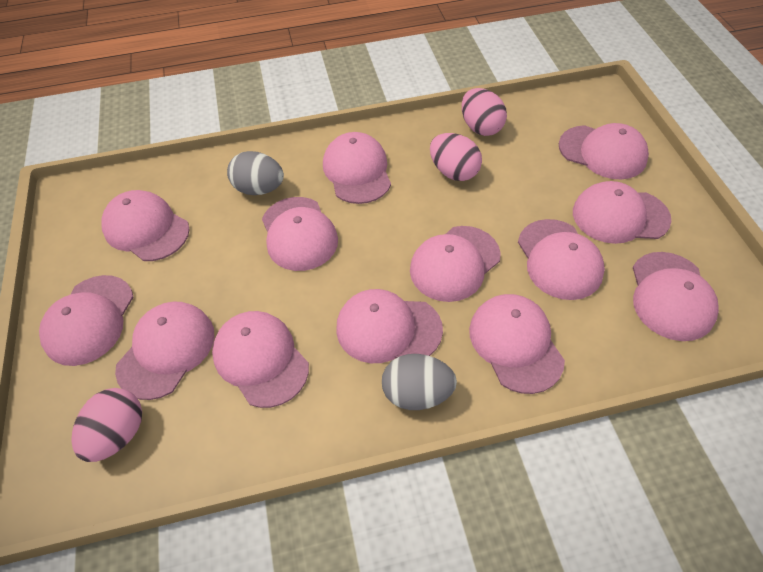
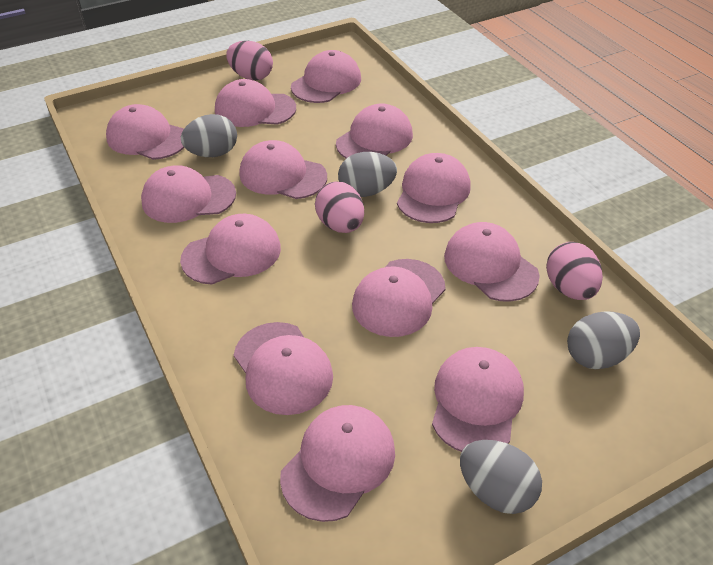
grey egg: 2 -> 4

